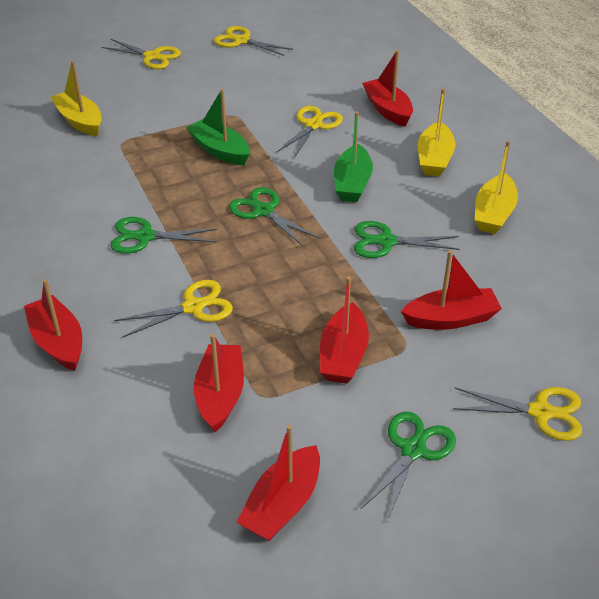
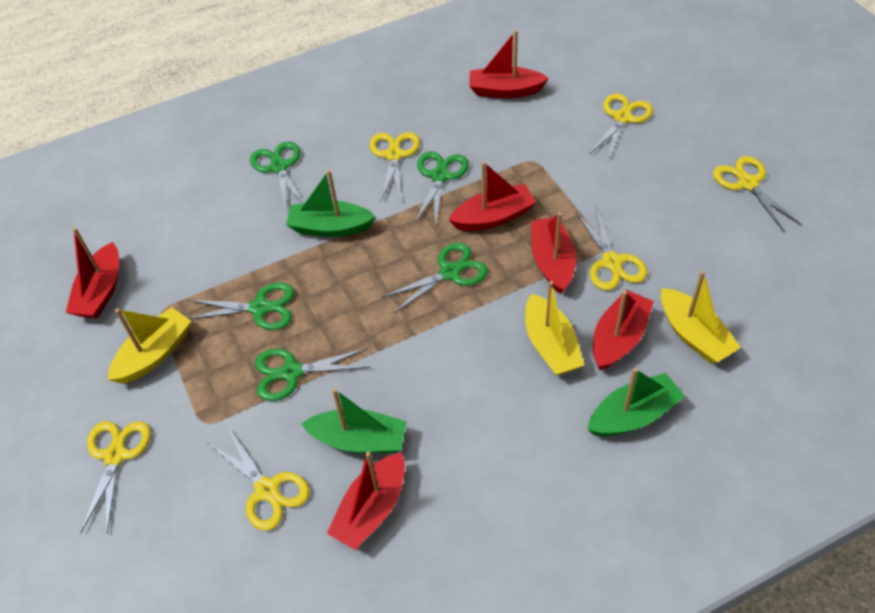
green boat: 2 -> 3
green scissors: 4 -> 5
yellow scissors: 5 -> 6

